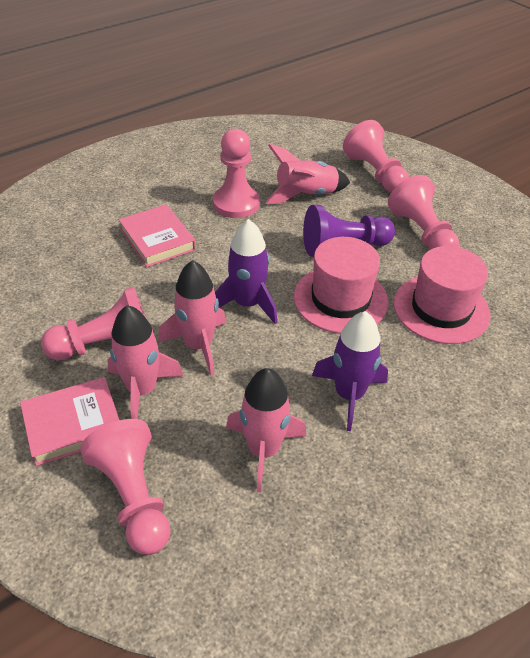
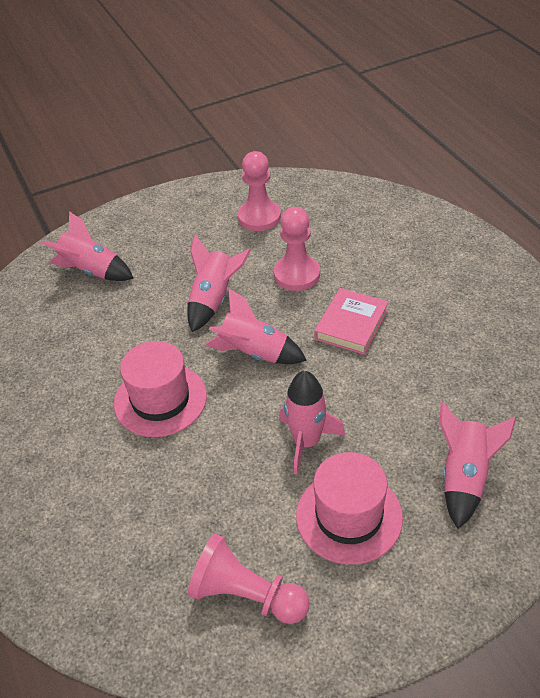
pink book: 2 -> 1
pink pawn: 5 -> 3
pink rocket: 4 -> 5
purple pawn: 1 -> 0
purple rocket: 2 -> 0

